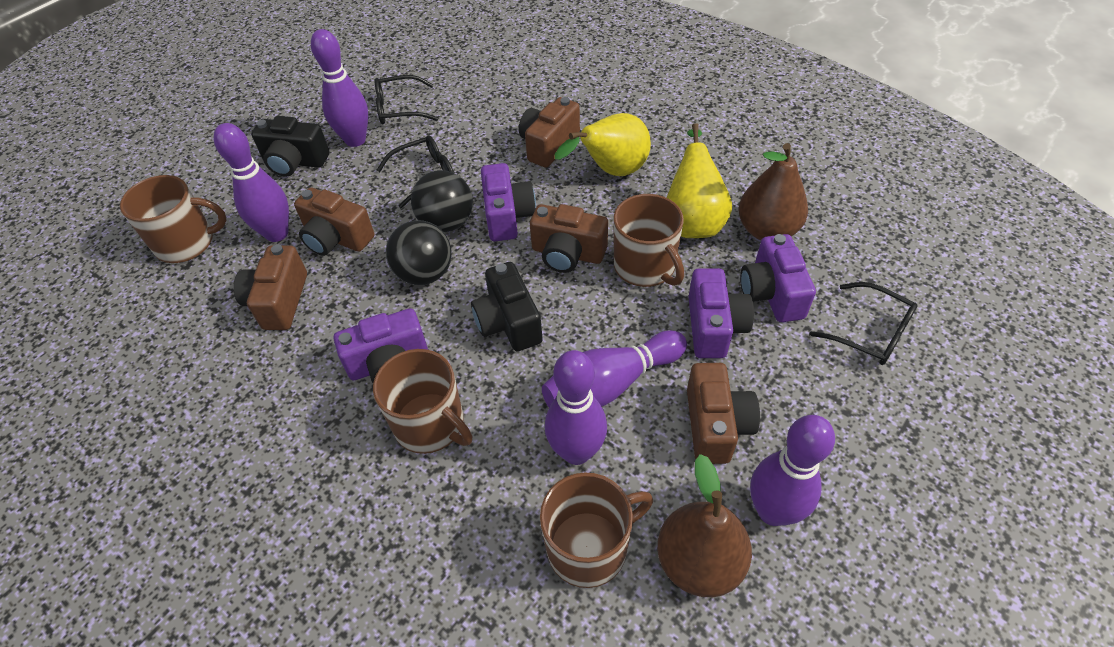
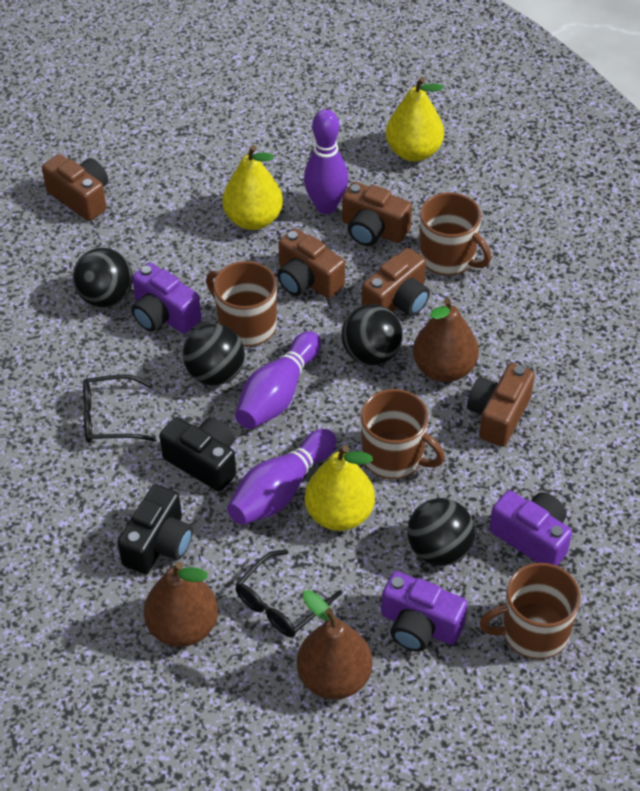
black ball: 2 -> 4
black glasses: 3 -> 2
brown pear: 2 -> 3
purple bowling pin: 5 -> 3
purple camera: 4 -> 3
yellow pear: 2 -> 3

